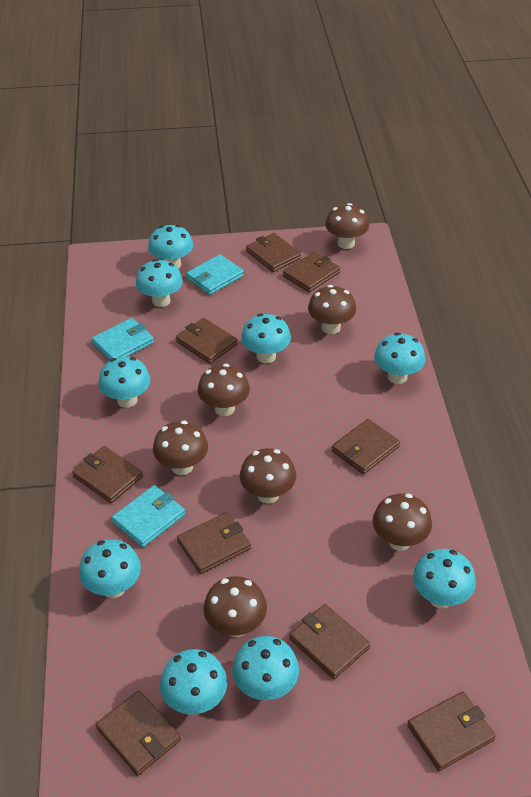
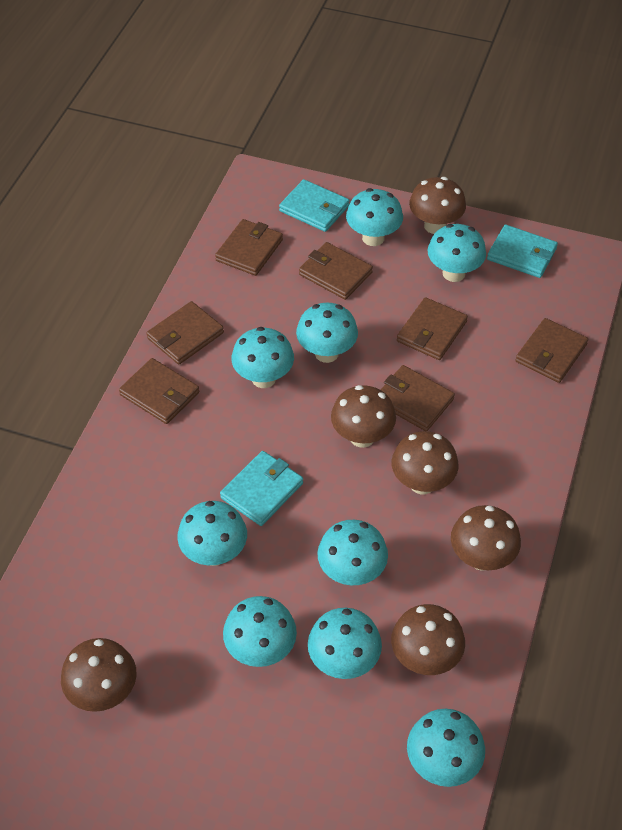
brown mushroom: 7 -> 6
brown wallet: 9 -> 7

